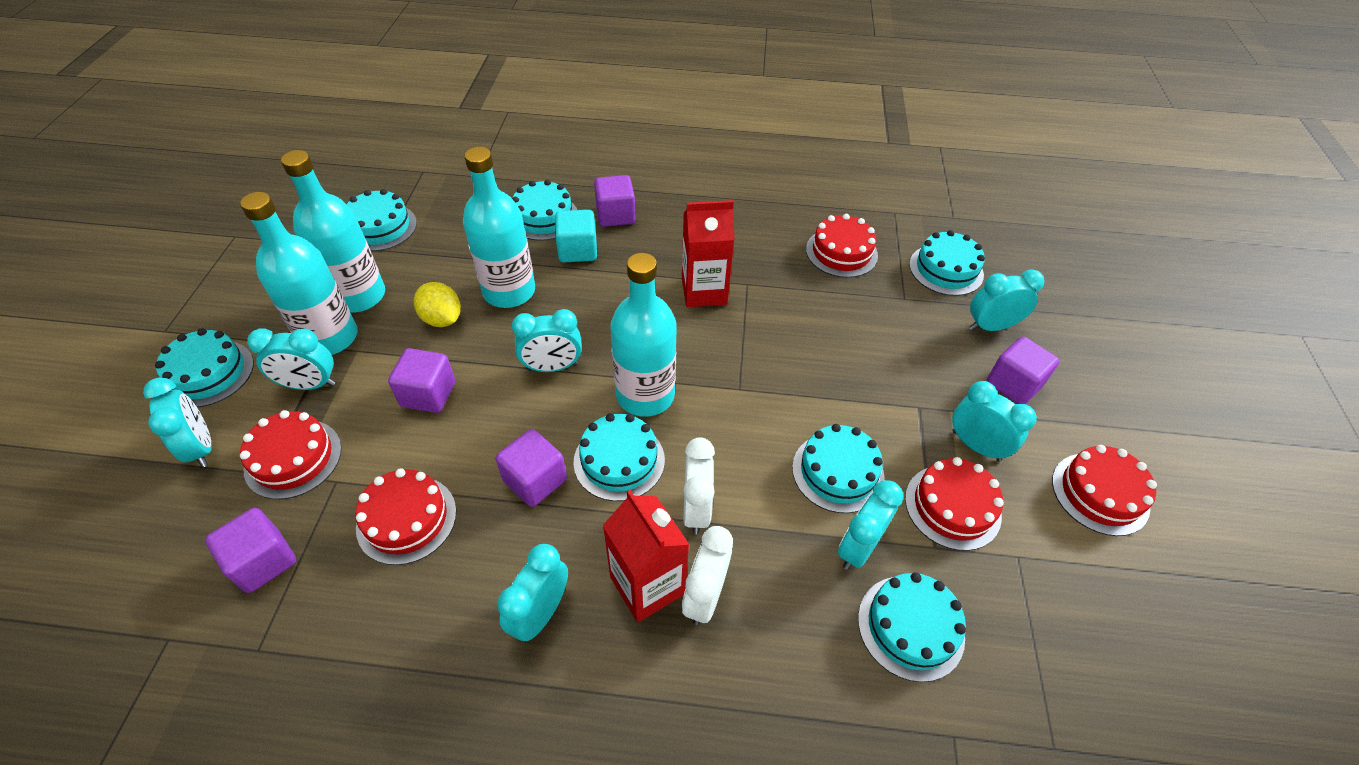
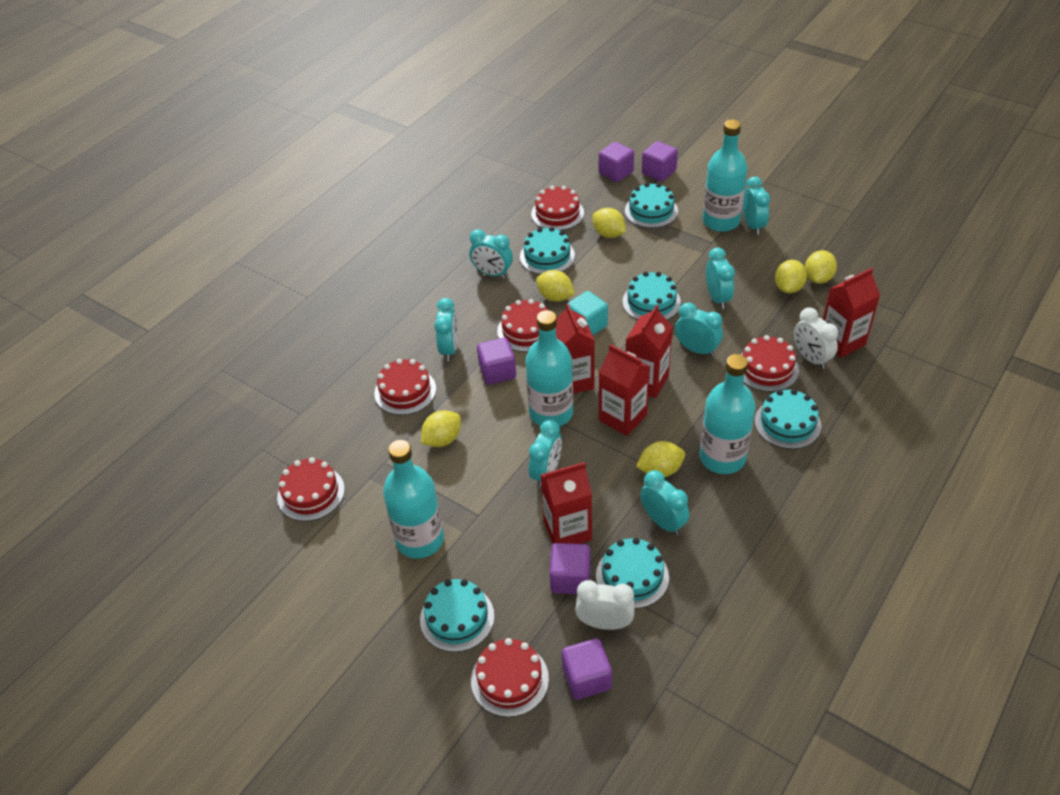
red cake: 5 -> 6
red carton: 2 -> 5
turquoise cake: 7 -> 6
yellow lemon: 1 -> 6

